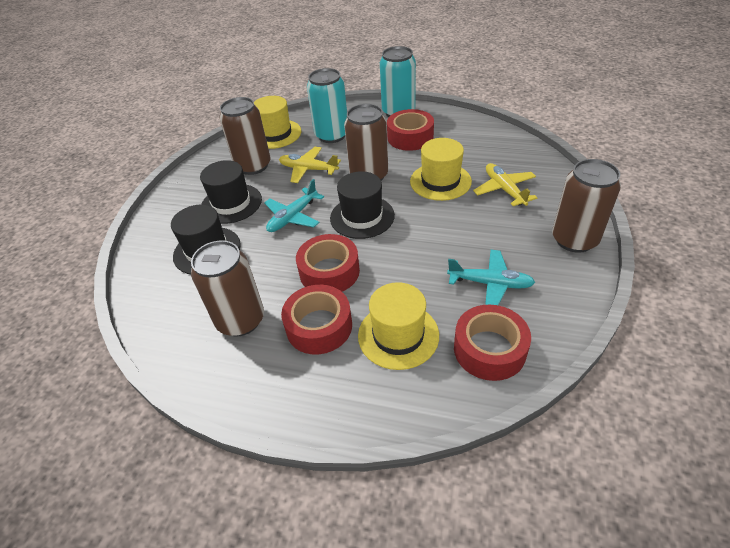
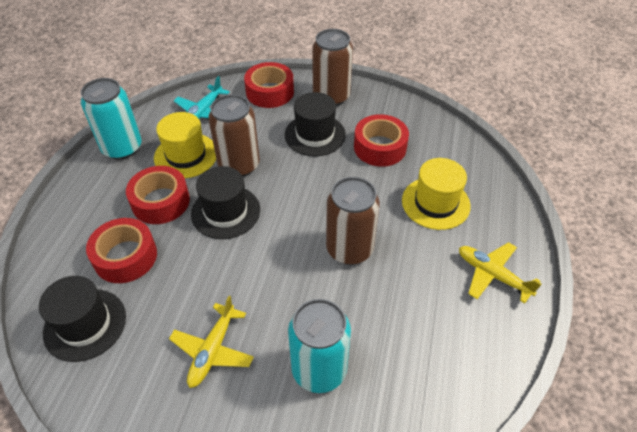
brown can: 4 -> 3
turquoise plane: 2 -> 1
yellow hat: 3 -> 2

